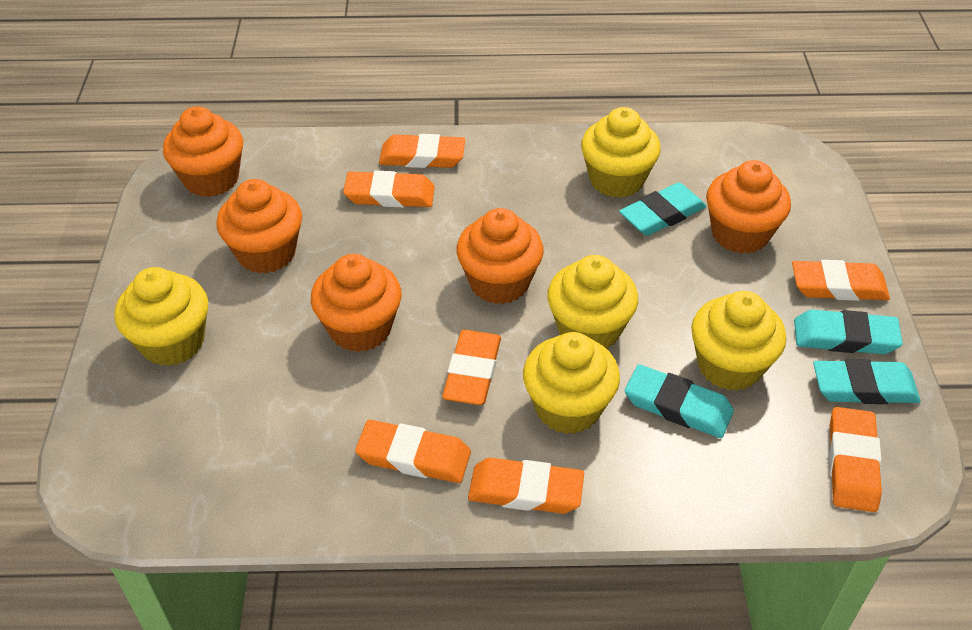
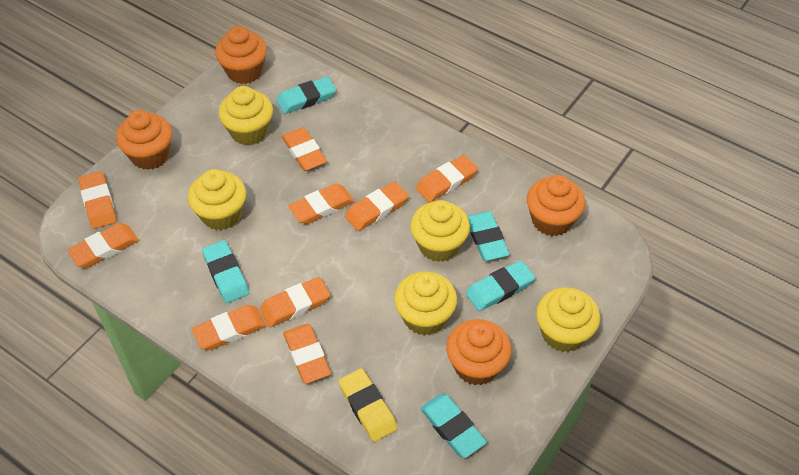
orange cupcake: 5 -> 4
orange eraser: 7 -> 9
turquoise eraser: 4 -> 5
yellow eraser: 0 -> 1

